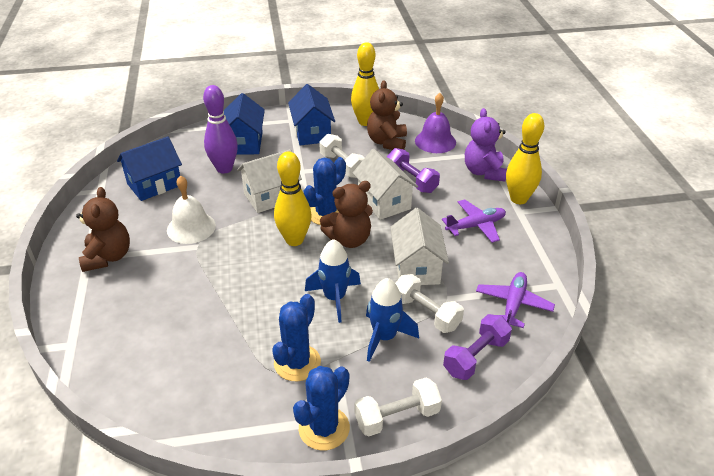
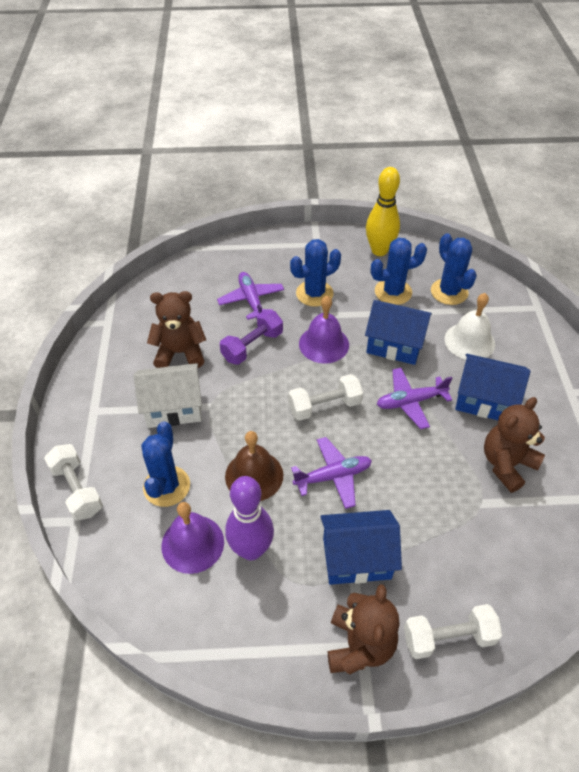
blue cactus: 3 -> 4
blue rocket: 2 -> 0
brown bell: 0 -> 1
purple bell: 1 -> 2
purple dumbbell: 2 -> 1
purple plane: 2 -> 3
purple teddy bear: 1 -> 0
white house: 3 -> 1
yellow bowling pin: 3 -> 1

